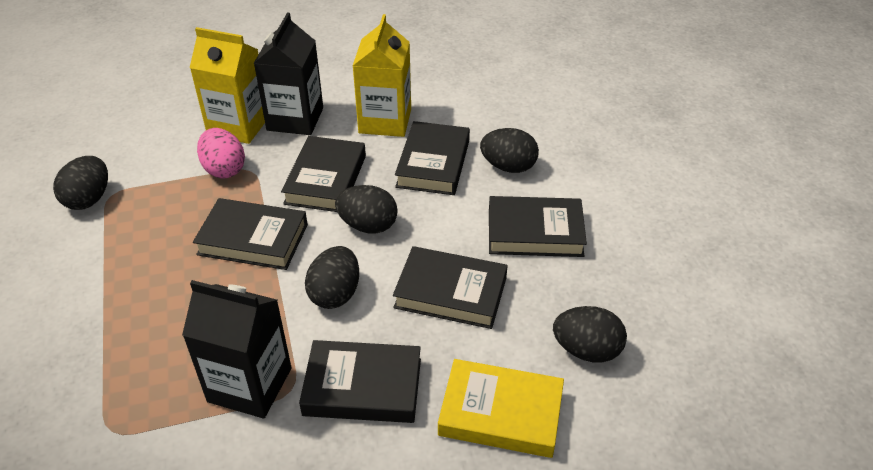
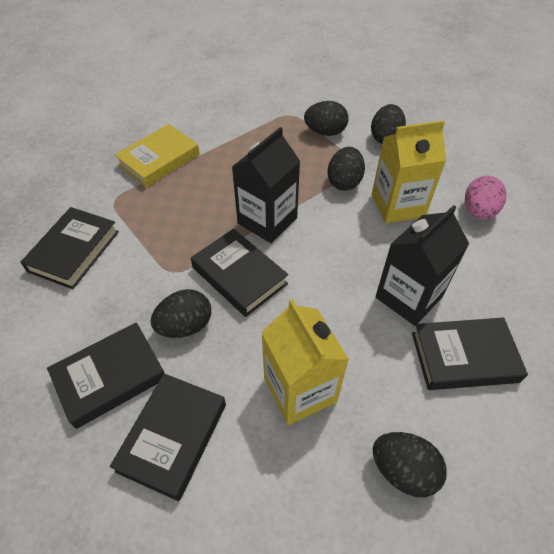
black book: 6 -> 5

